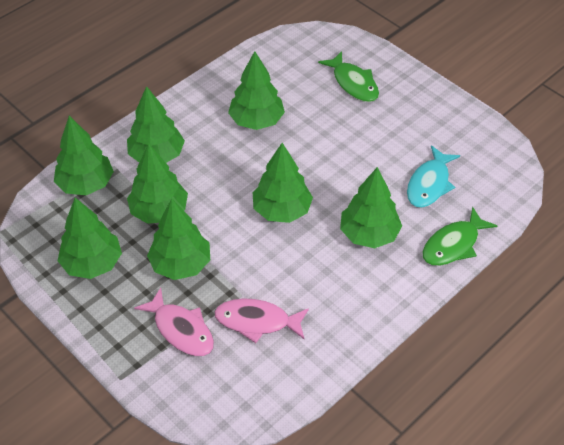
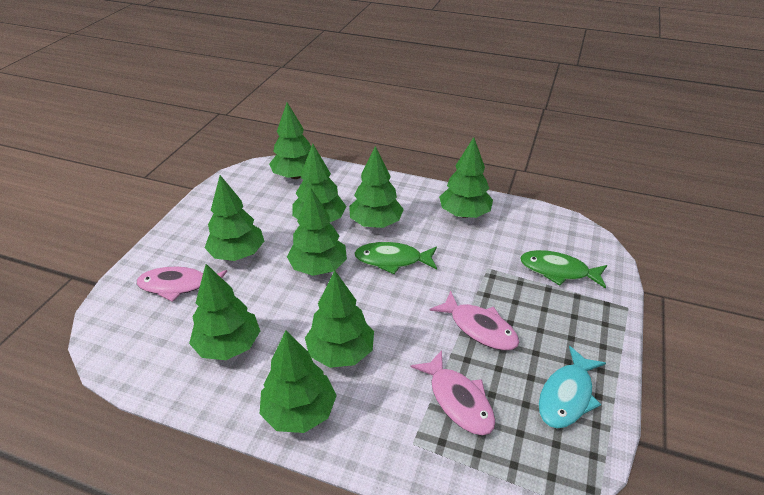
green tree: 8 -> 9
pink fish: 2 -> 3

